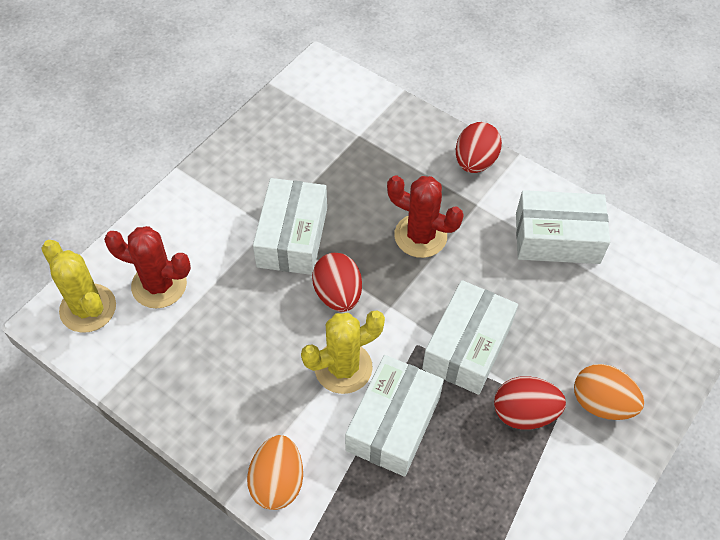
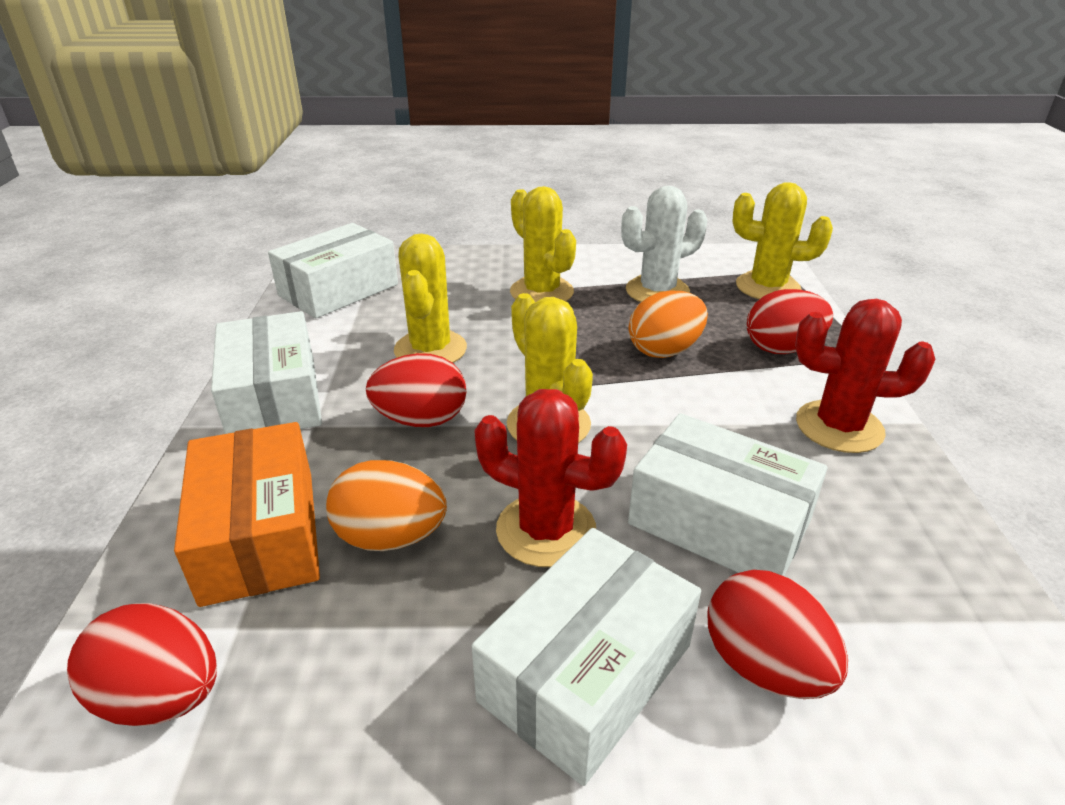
orange box: 0 -> 1
red egg: 3 -> 4
white cactus: 0 -> 1
yellow cactus: 2 -> 4

